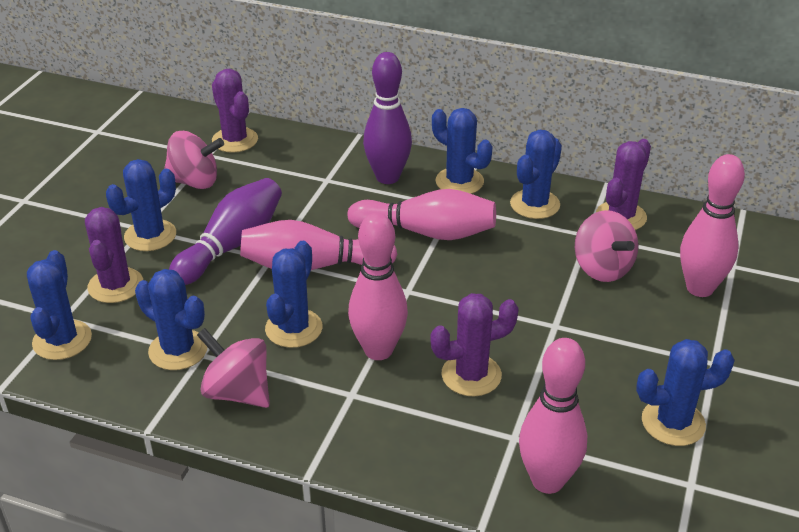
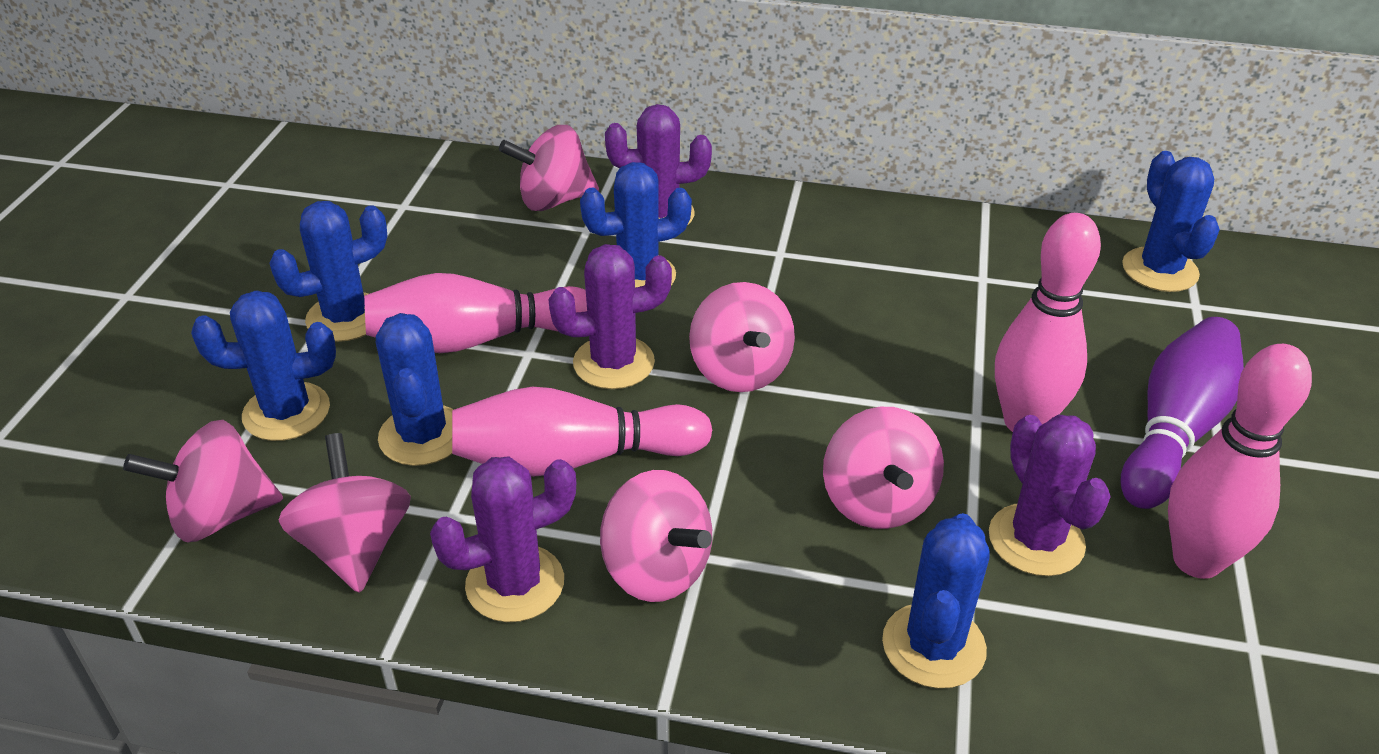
blue cactus: 7 -> 6
pink bowling pin: 5 -> 4
pink spinning top: 3 -> 6
purple bowling pin: 2 -> 1

